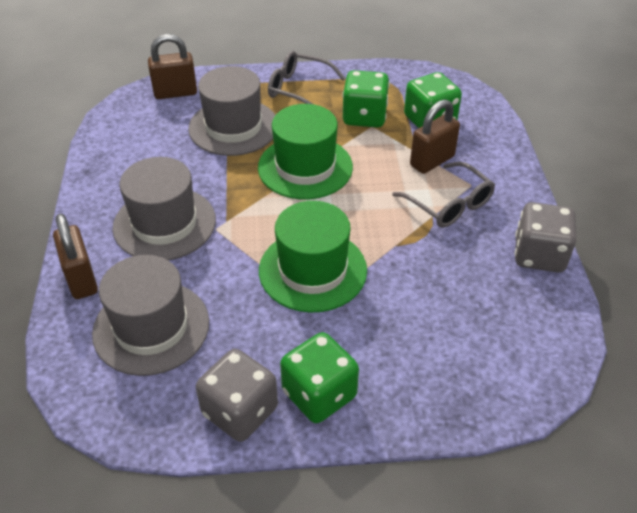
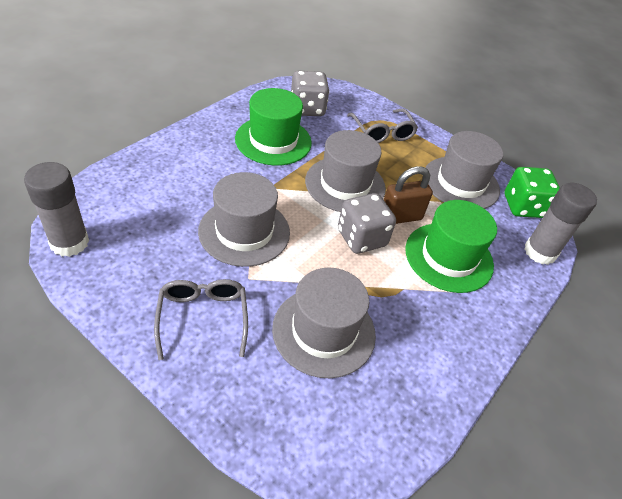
brown padlock: 3 -> 1
green dice: 3 -> 1
grey glue stick: 0 -> 2
grey hat: 3 -> 4

